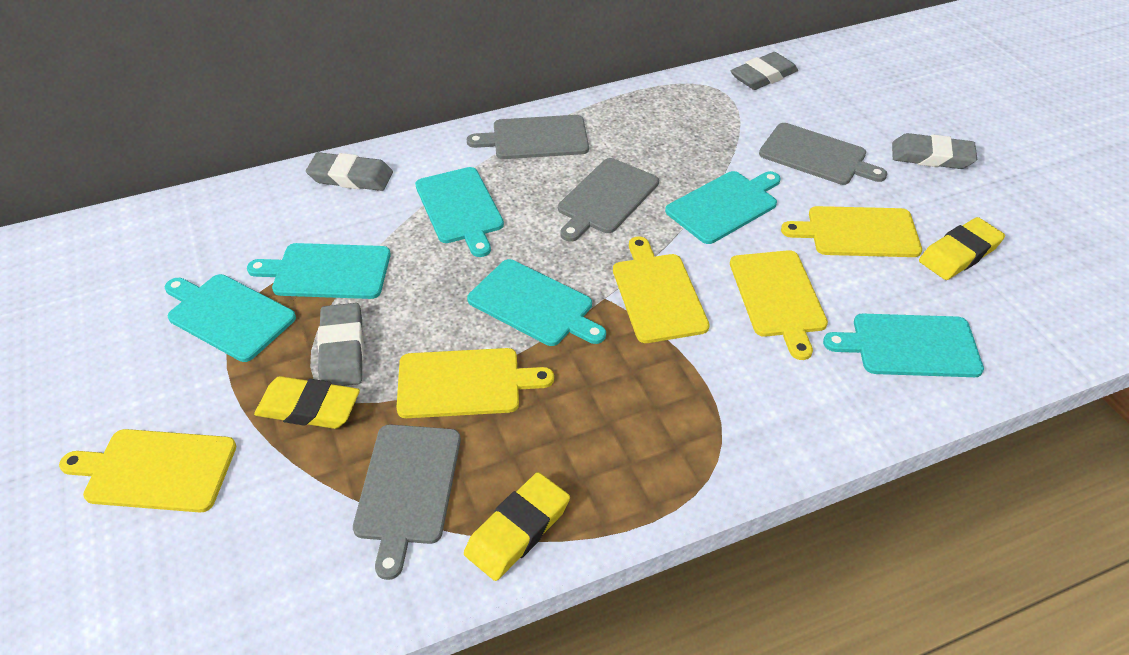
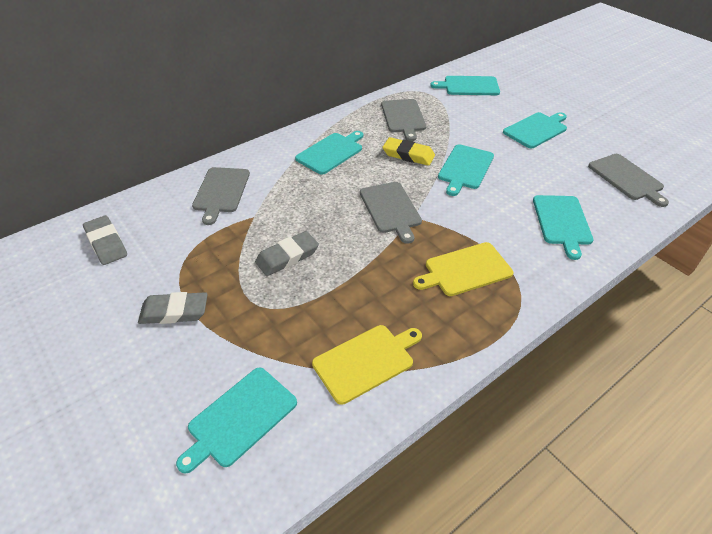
grey eraser: 4 -> 3
yellow cutting board: 5 -> 2
yellow eraser: 3 -> 1

